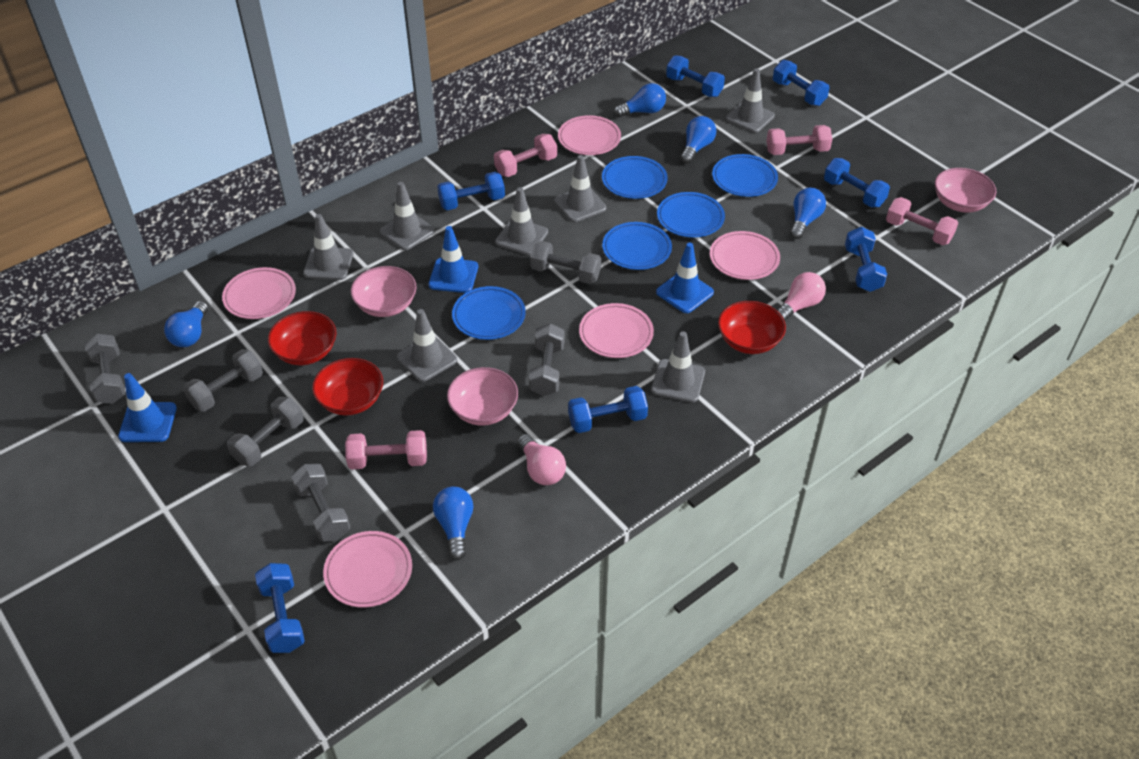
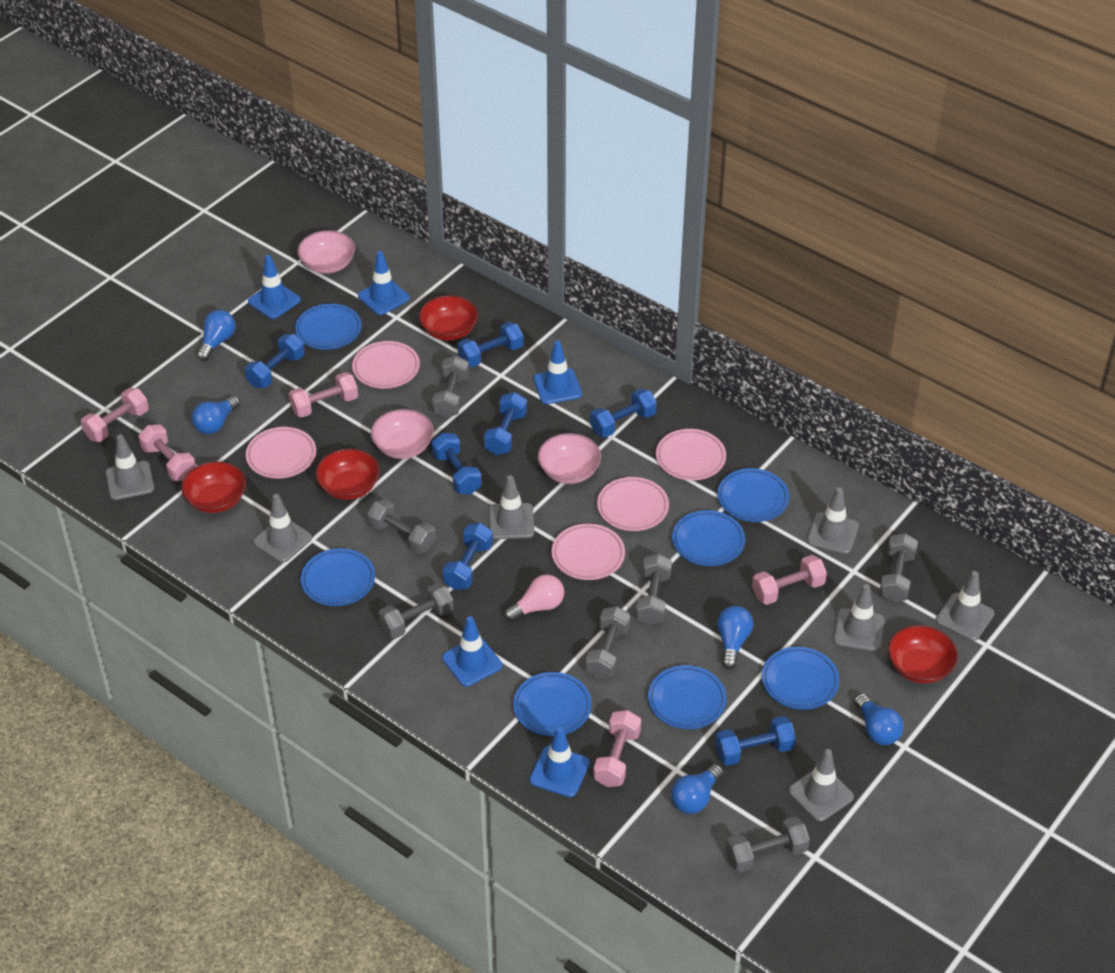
blue plate: 5 -> 7
blue traffic cone: 3 -> 5
grey dumbbell: 6 -> 7
pink dumbbell: 4 -> 5
pink light bulb: 2 -> 1
red bowl: 3 -> 4

